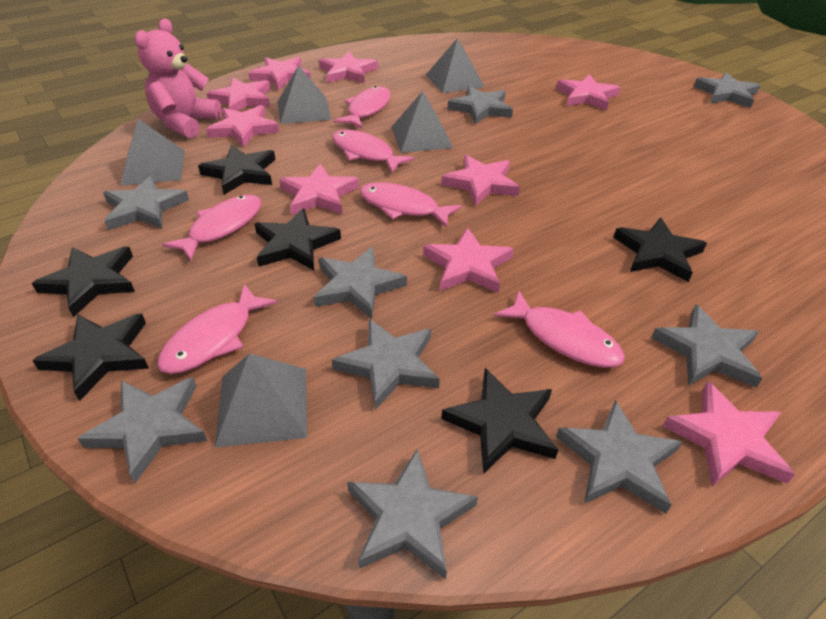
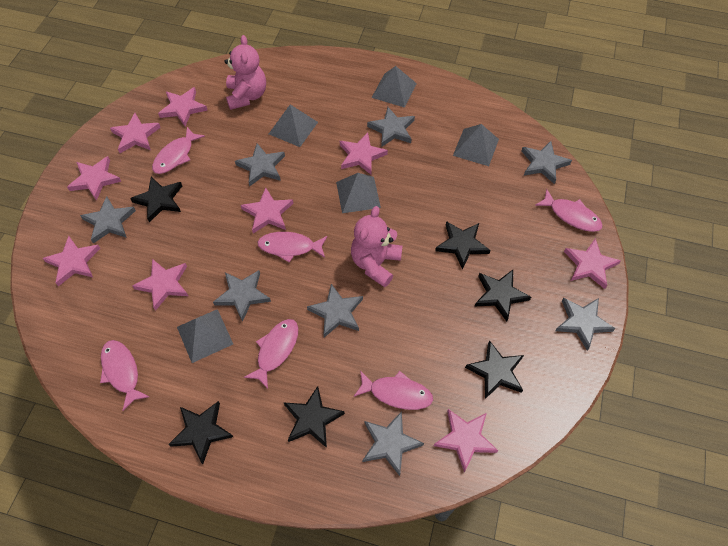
grey star: 9 -> 8
pink teddy bear: 1 -> 2

